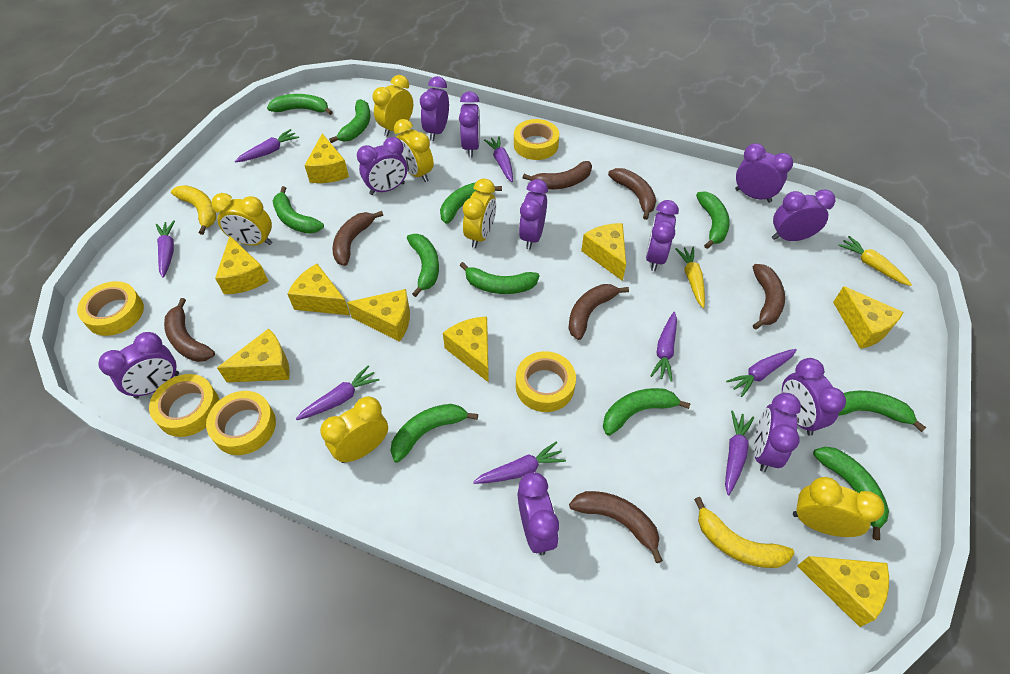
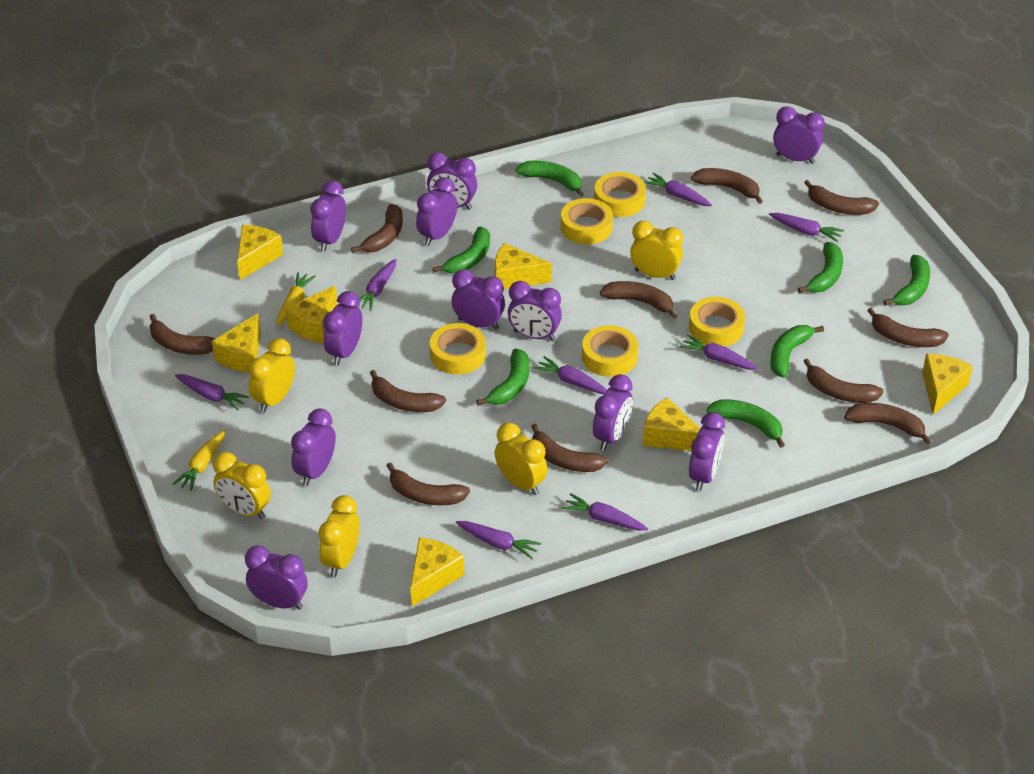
brown banana: 7 -> 11
green banana: 11 -> 7
yellow banana: 2 -> 0
yellow cheese: 9 -> 7
yellow clock: 6 -> 5

